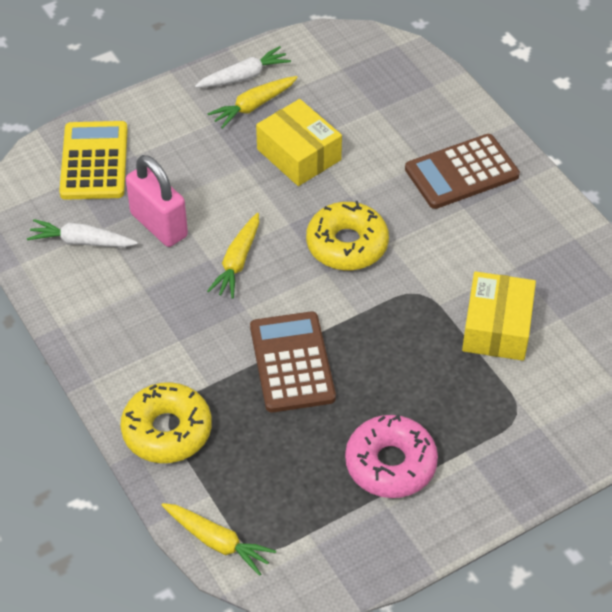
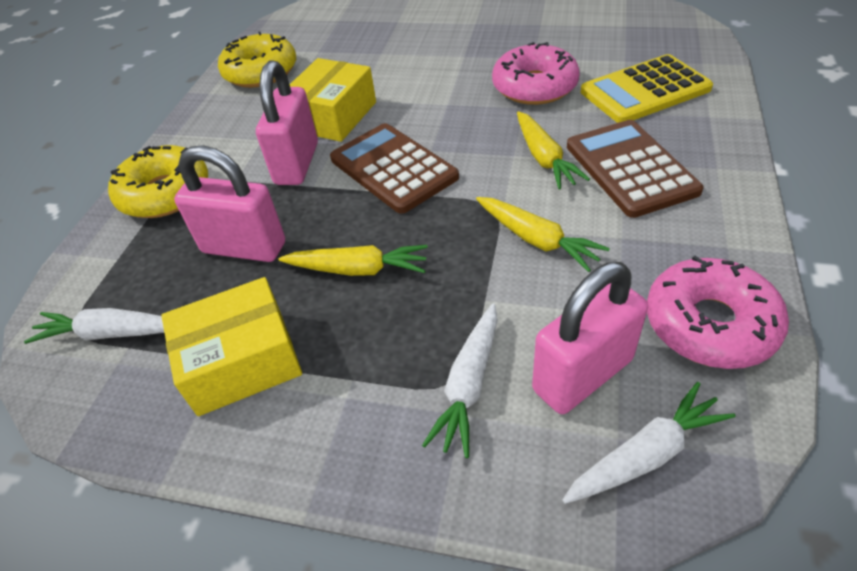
pink donut: 1 -> 2
pink padlock: 1 -> 3
white carrot: 2 -> 3

